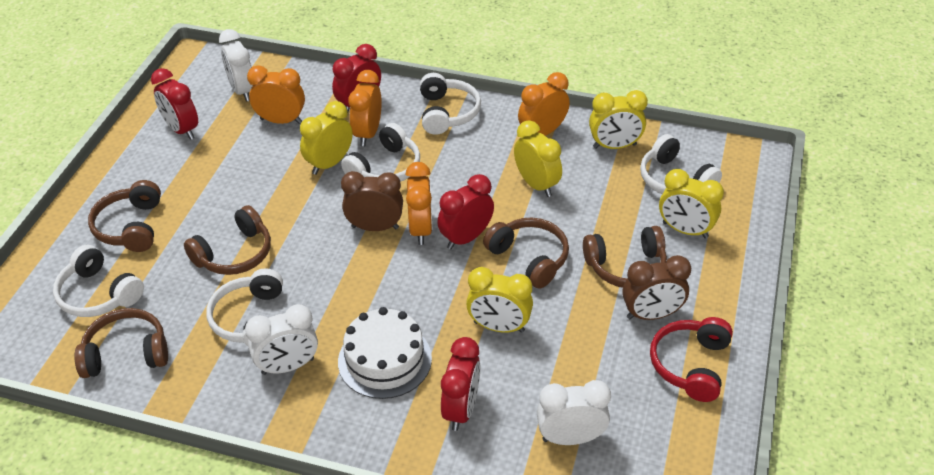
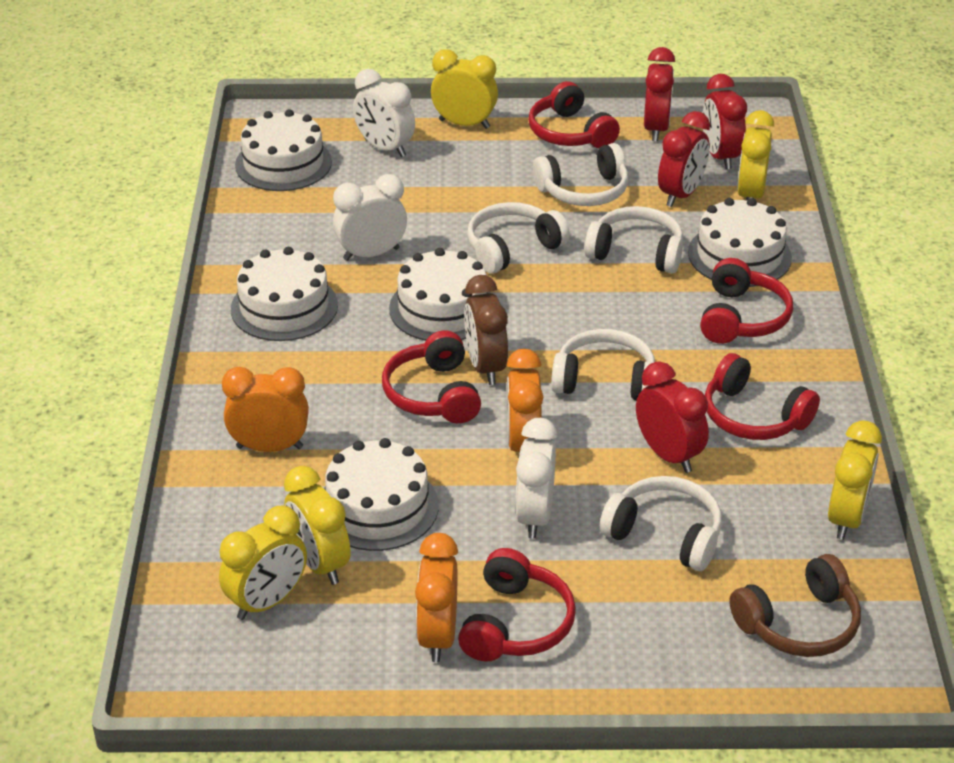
brown clock: 2 -> 1
brown headphones: 5 -> 1
orange clock: 4 -> 3
red headphones: 1 -> 5
white cake: 1 -> 5

